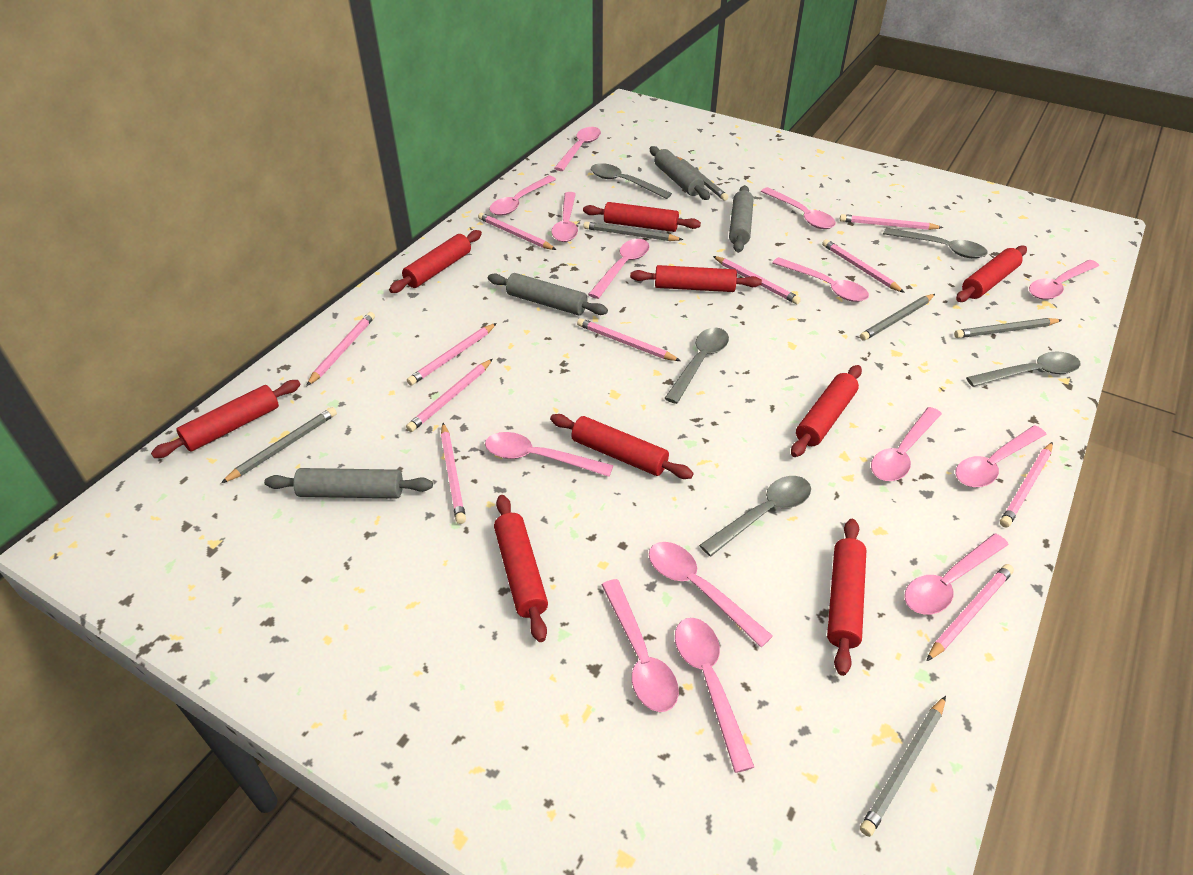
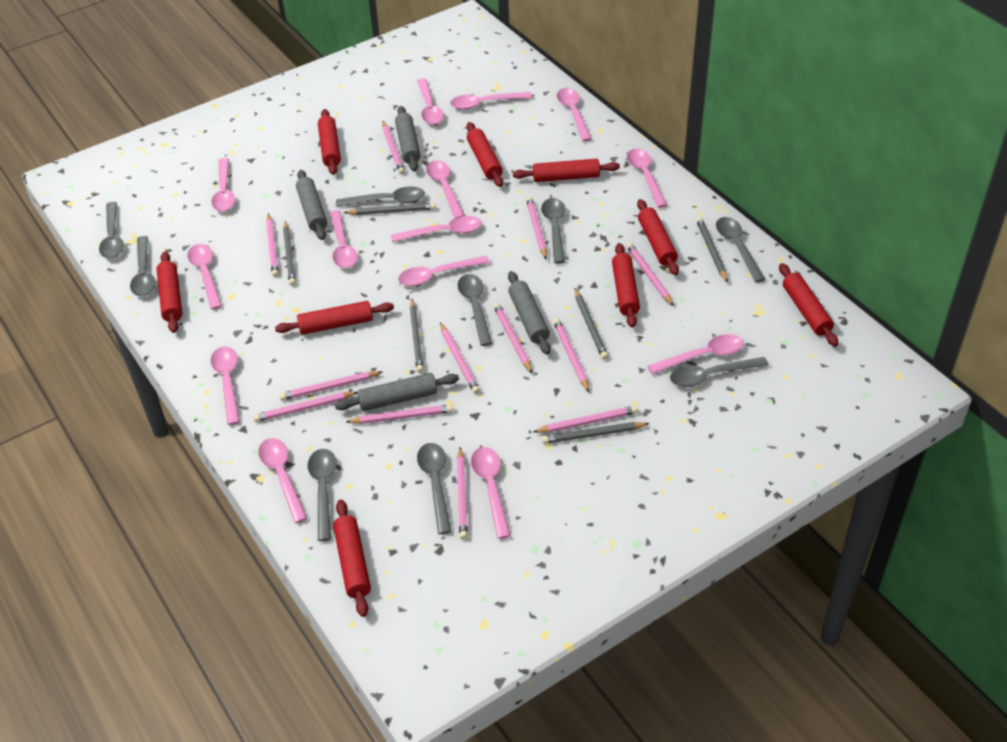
grey spoon: 5 -> 9
pink pencil: 11 -> 12

